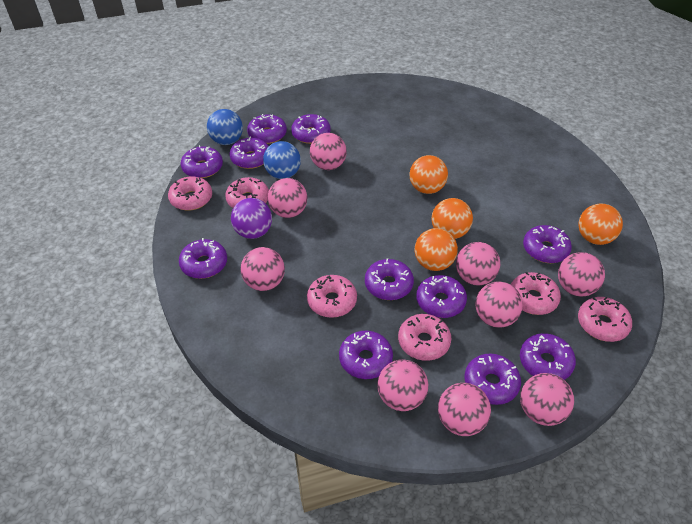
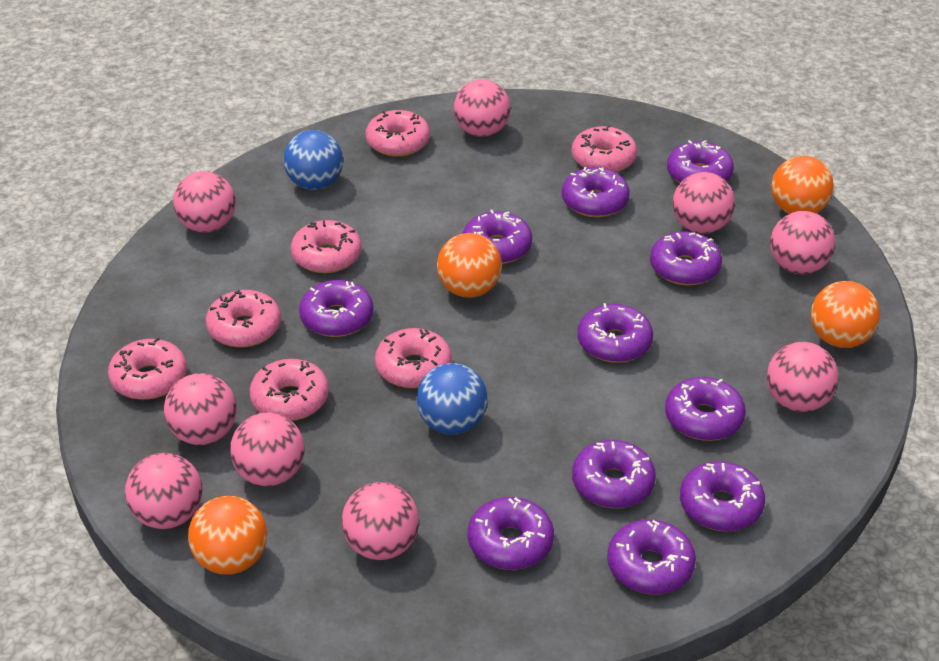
pink donut: 6 -> 7
purple ball: 1 -> 0

